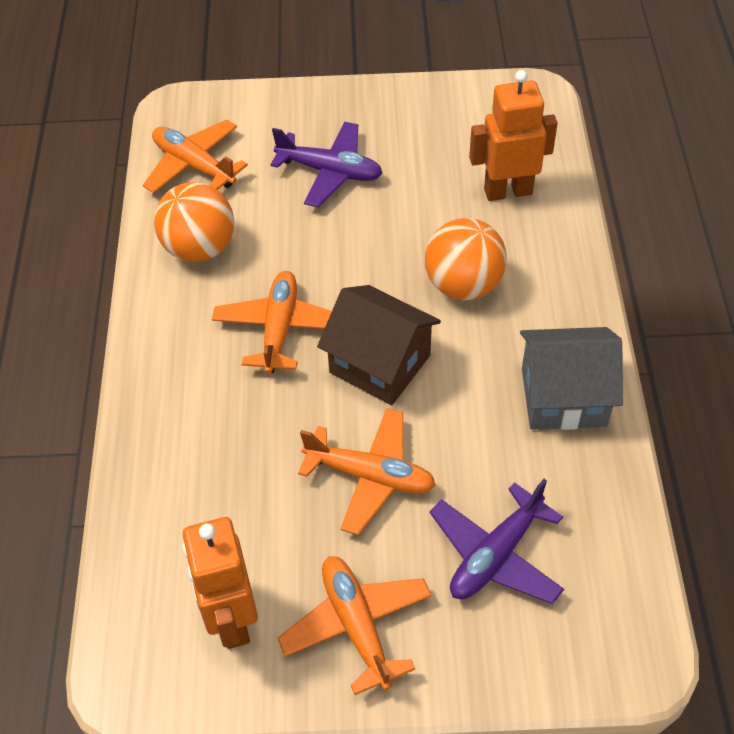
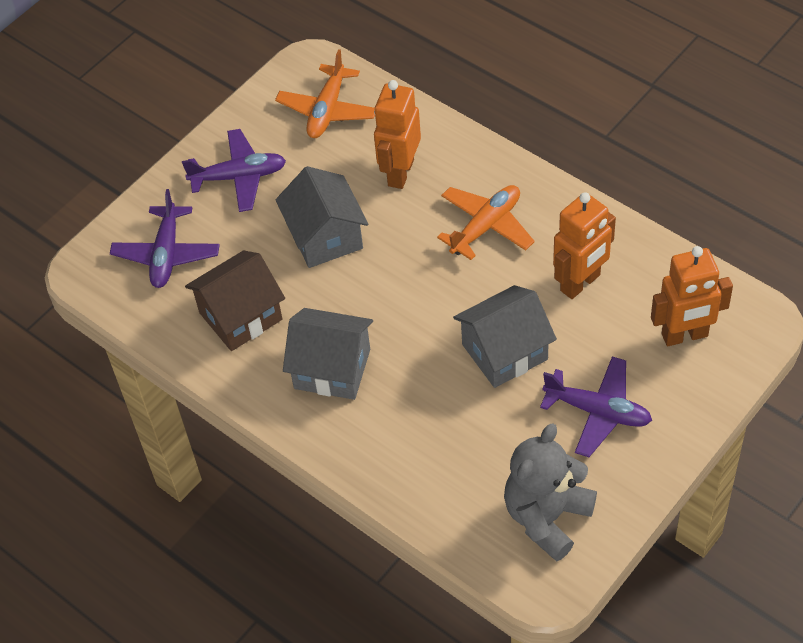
grey house: 1 -> 3
grey teddy bear: 0 -> 1
orange ball: 2 -> 0
orange plane: 4 -> 2
orange robot: 2 -> 3
purple plane: 2 -> 3

